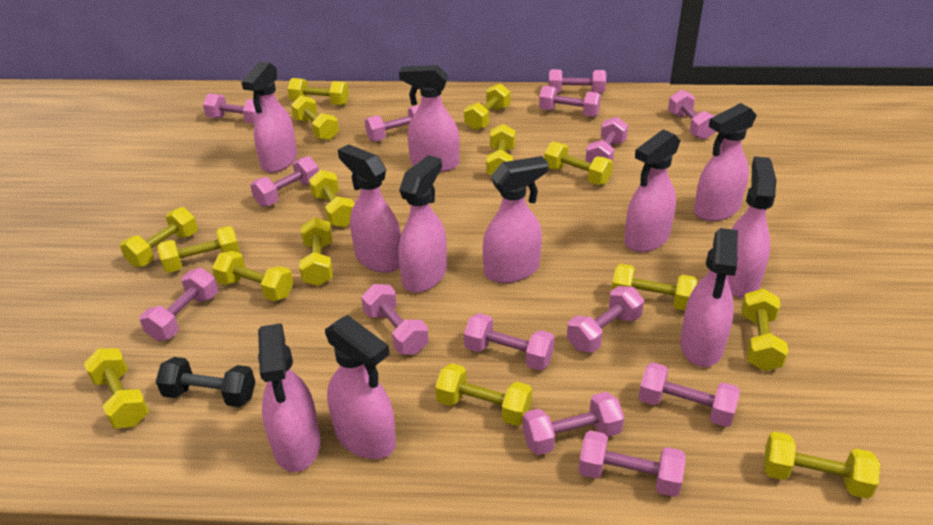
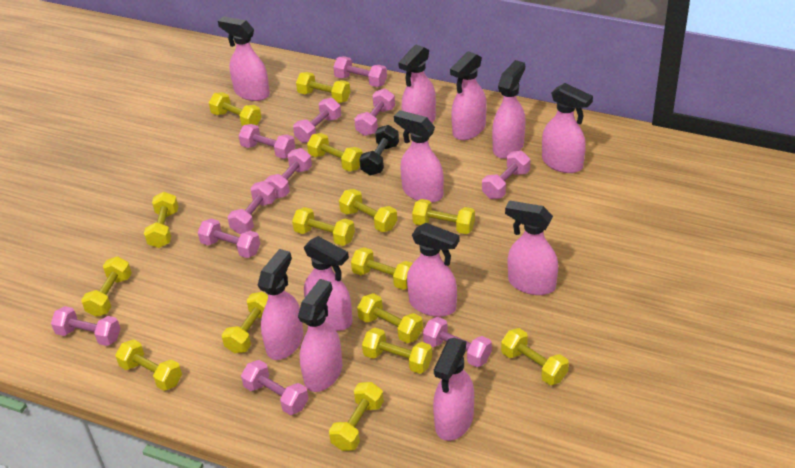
pink dumbbell: 14 -> 11
pink spray bottle: 11 -> 12

